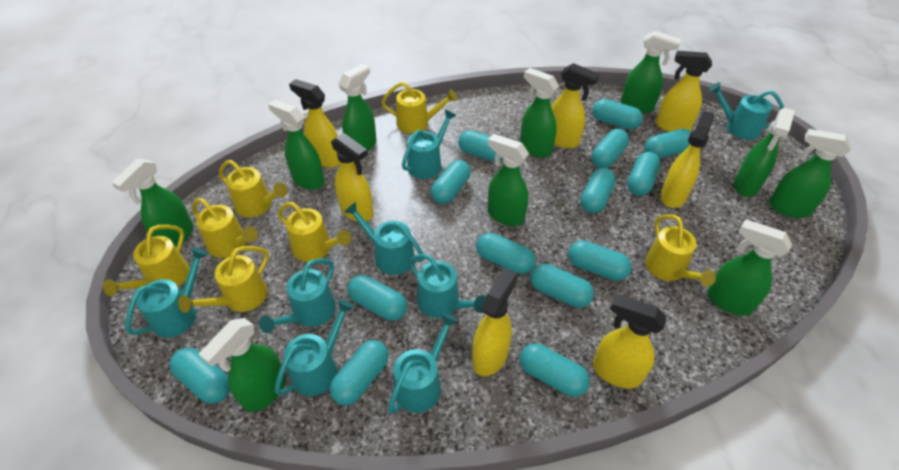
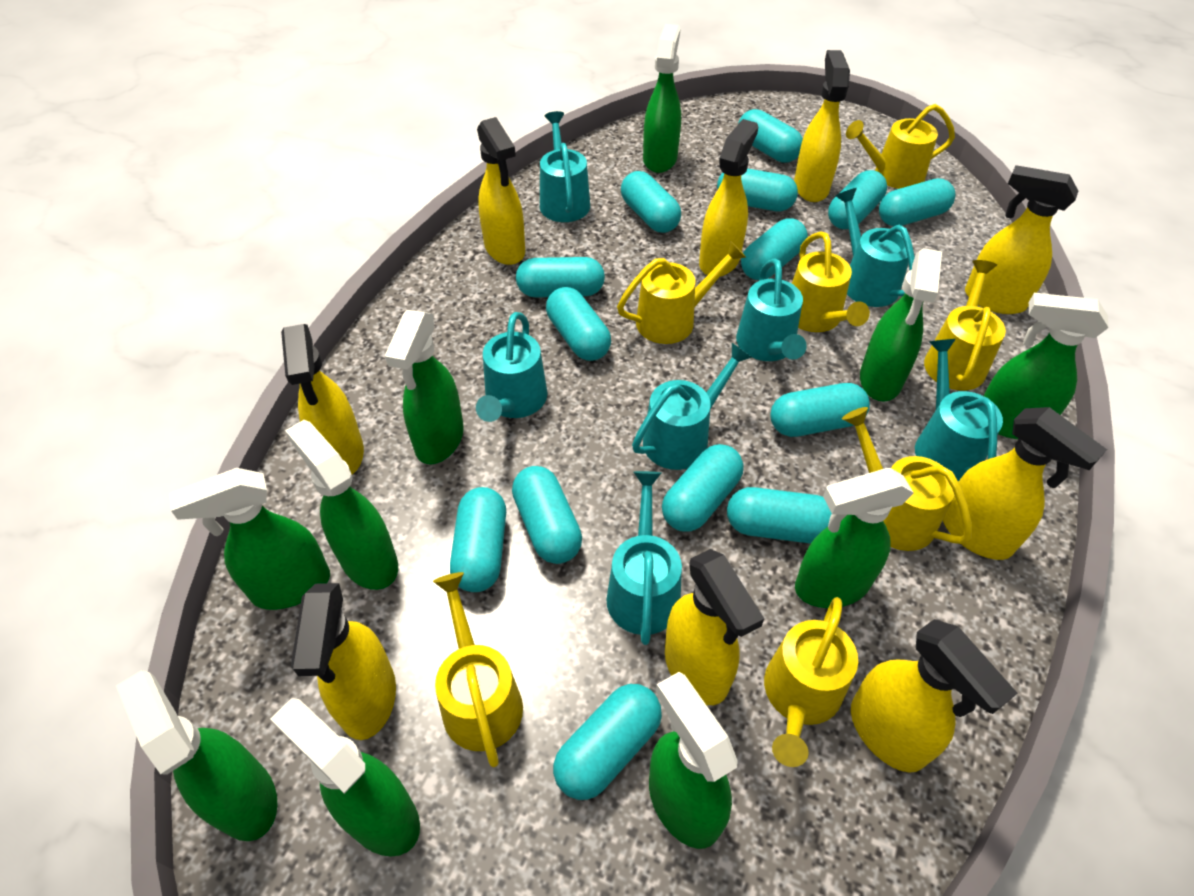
turquoise watering can: 8 -> 7
yellow spray bottle: 7 -> 9

